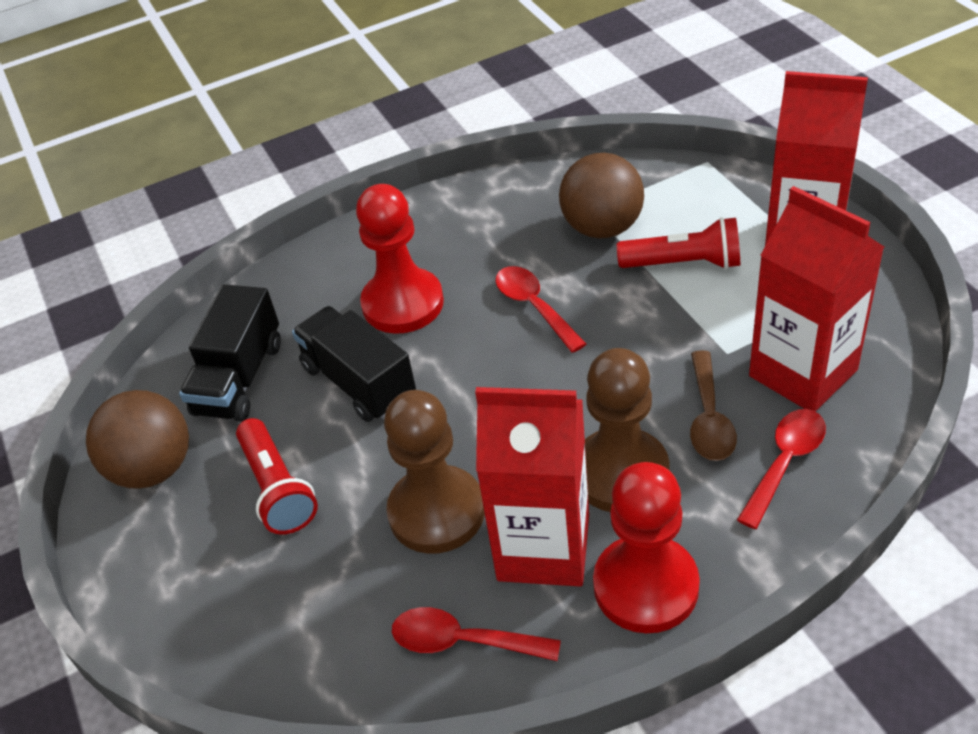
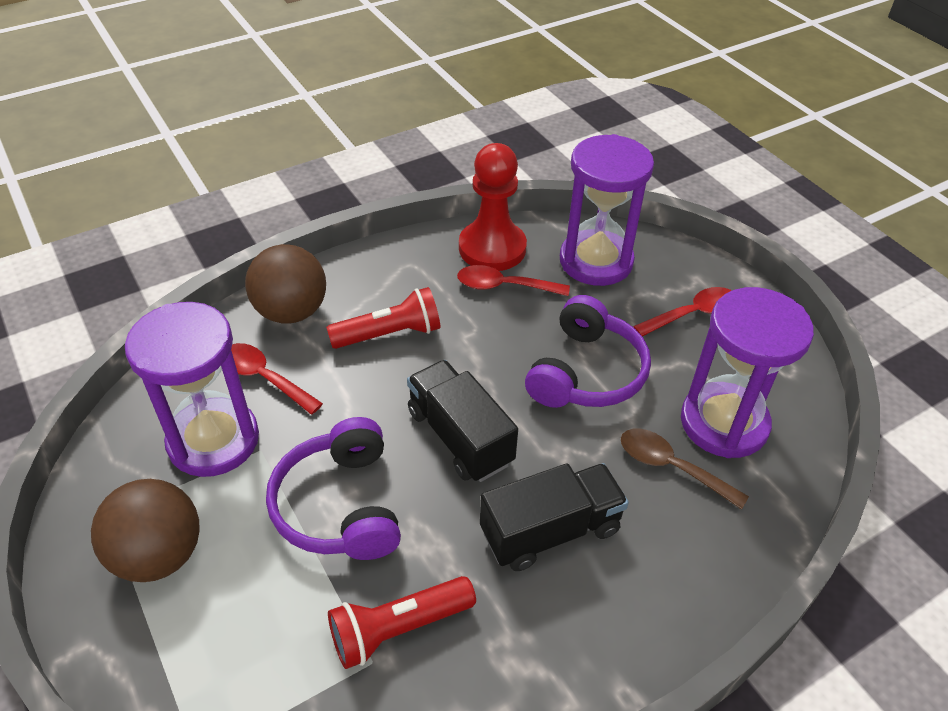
brown pawn: 2 -> 0
purple headphones: 0 -> 2
purple hourglass: 0 -> 3
red carton: 3 -> 0
red pawn: 2 -> 1

